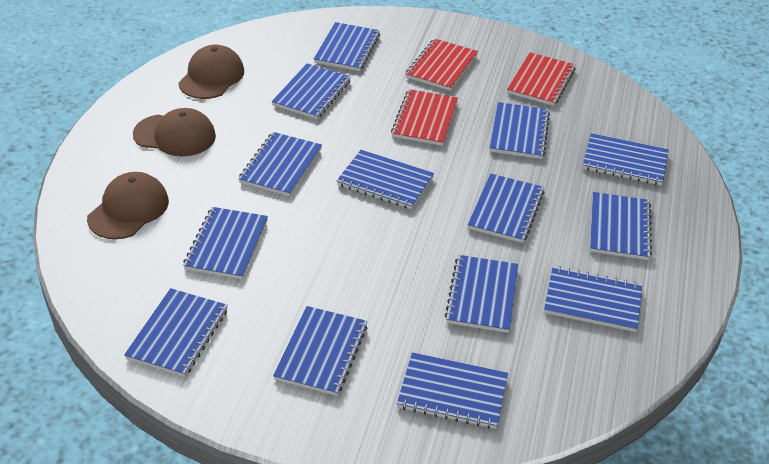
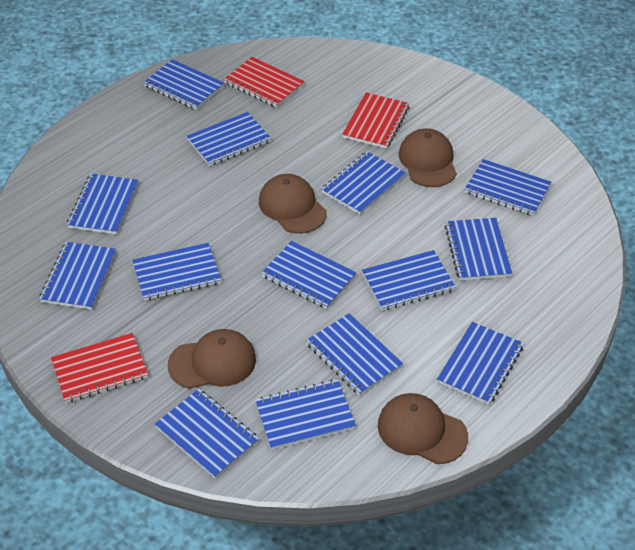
brown cap: 3 -> 4

